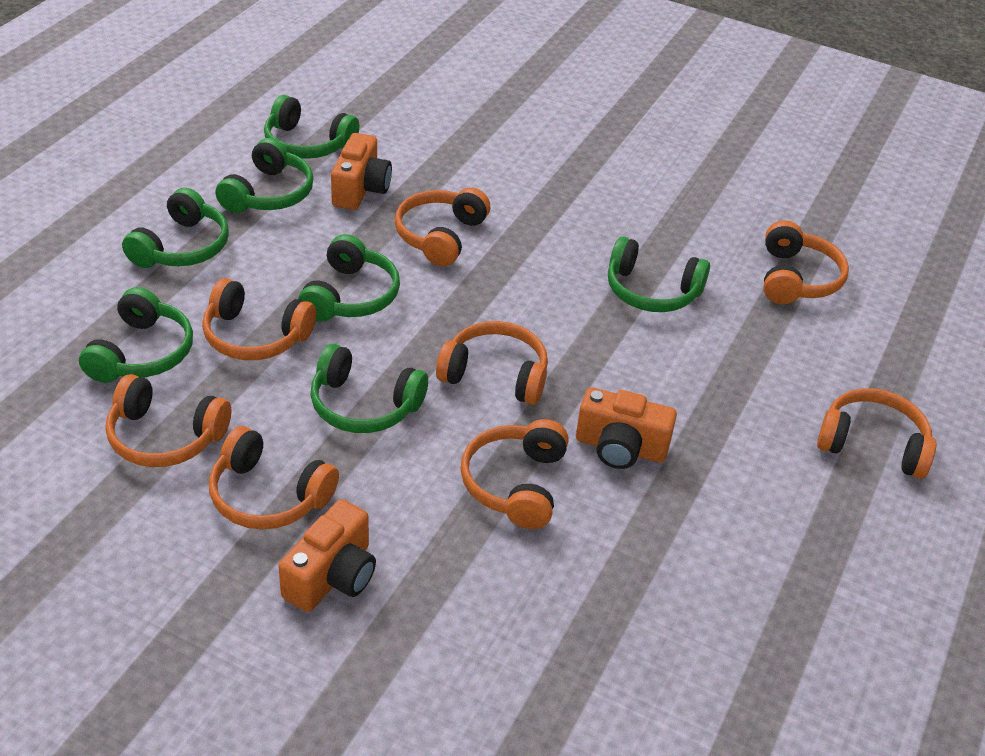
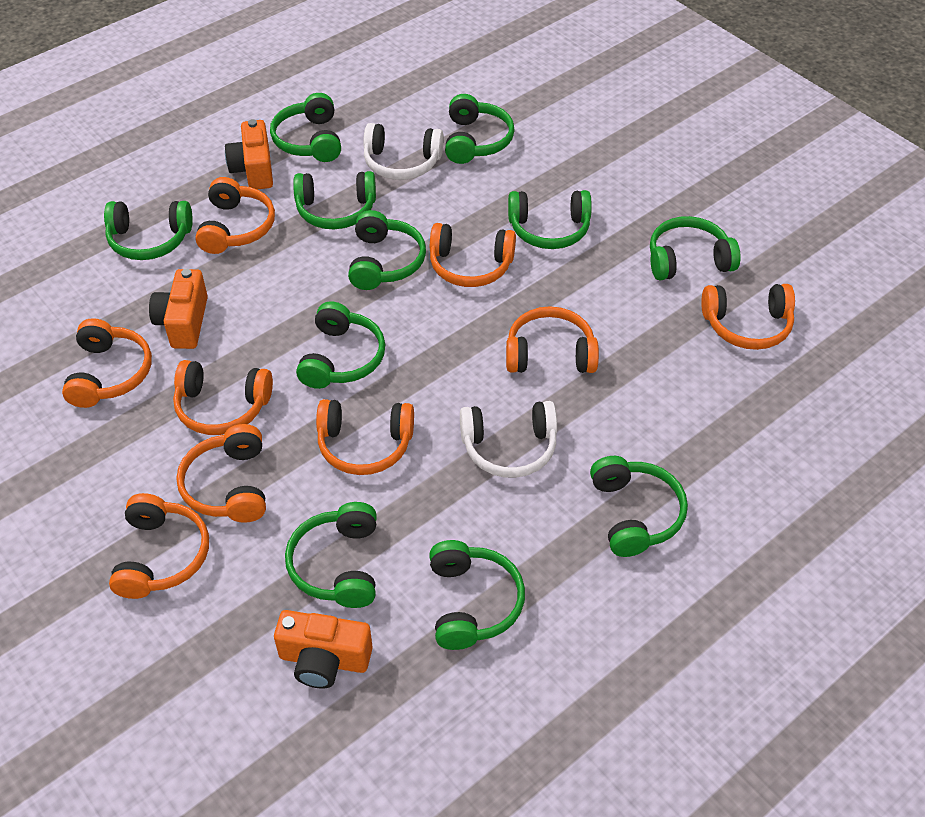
green headphones: 7 -> 11
orange headphones: 8 -> 9
white headphones: 0 -> 2

